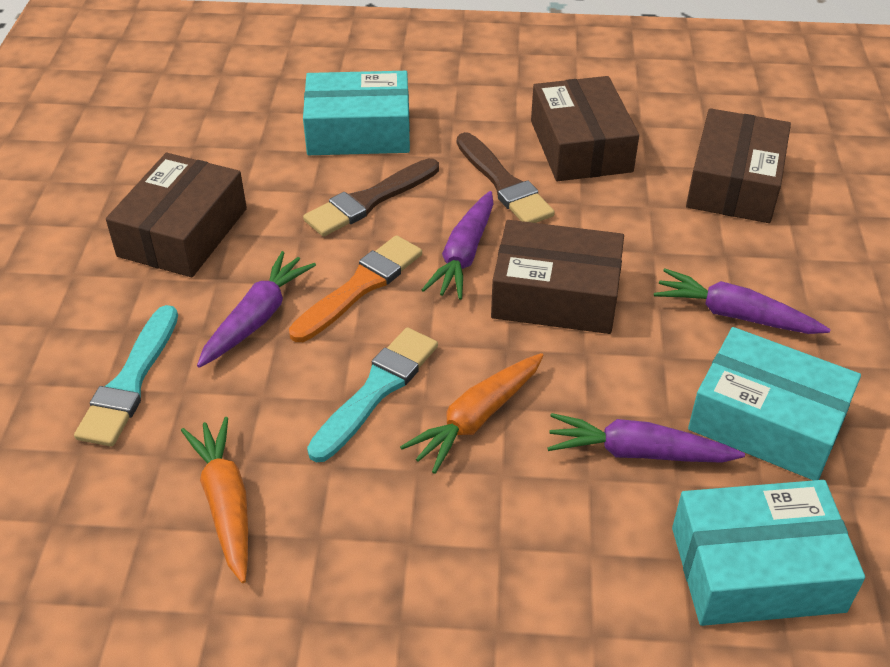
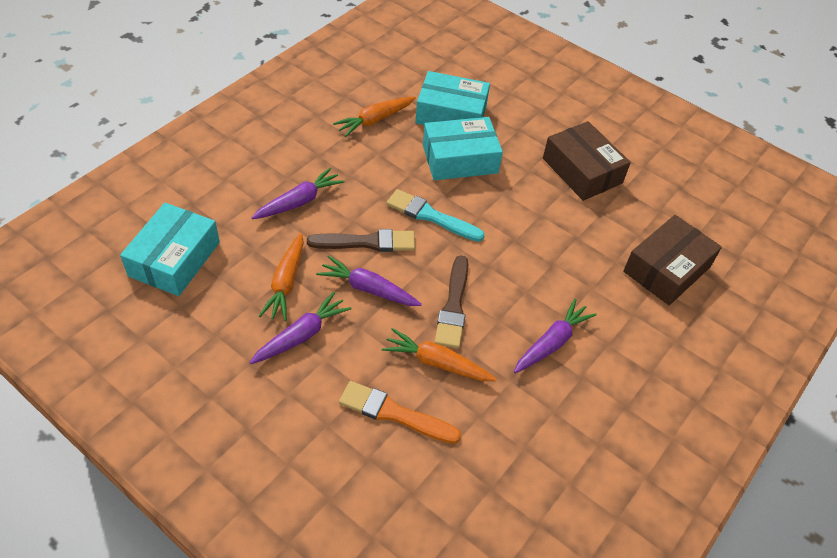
brown box: 4 -> 2
orange carrot: 2 -> 3
turquoise brush: 2 -> 1

